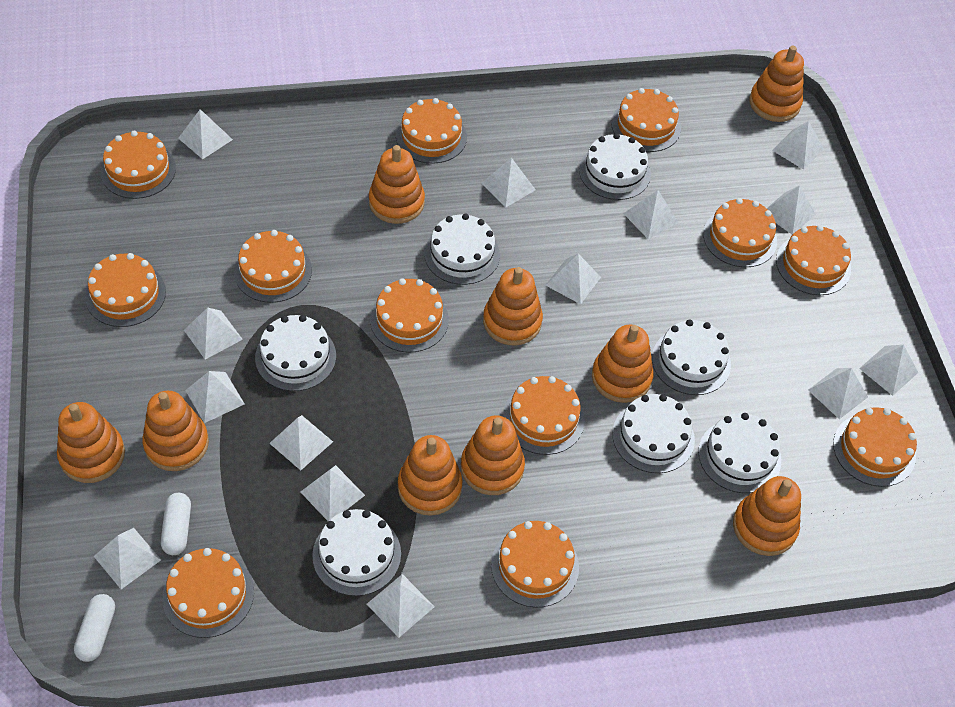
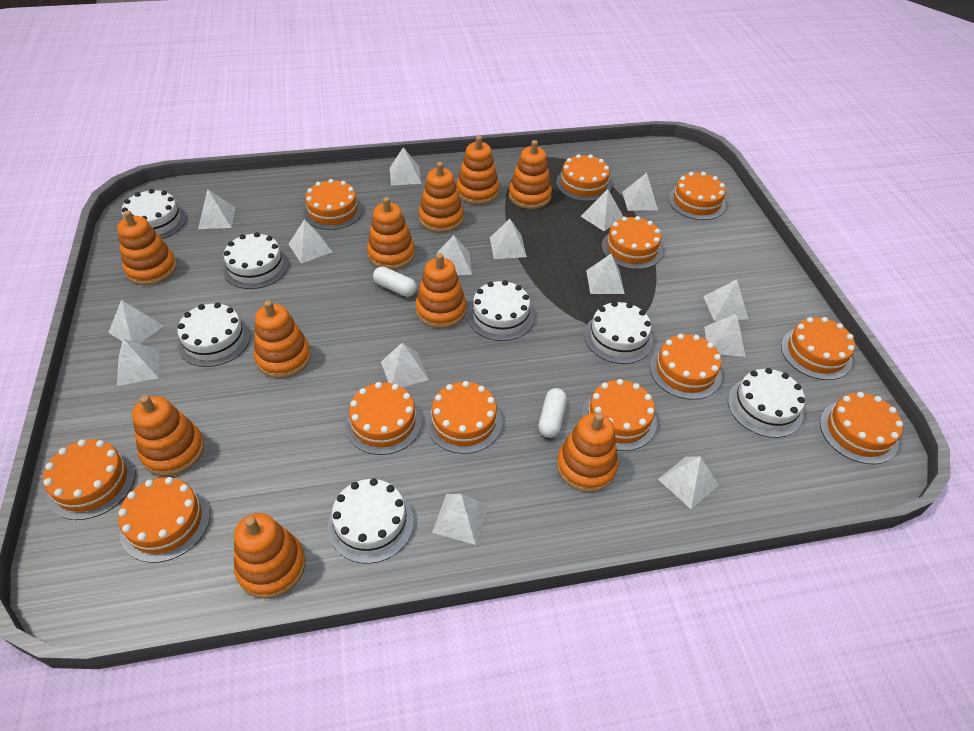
orange stacking toy: 9 -> 10
white pyramid: 14 -> 15

